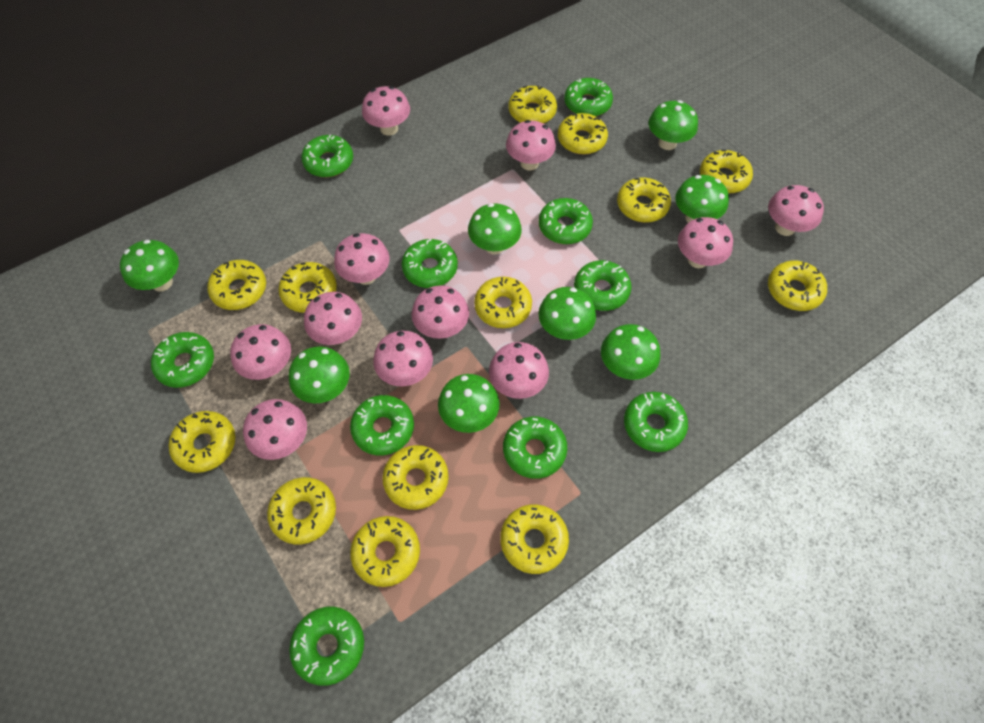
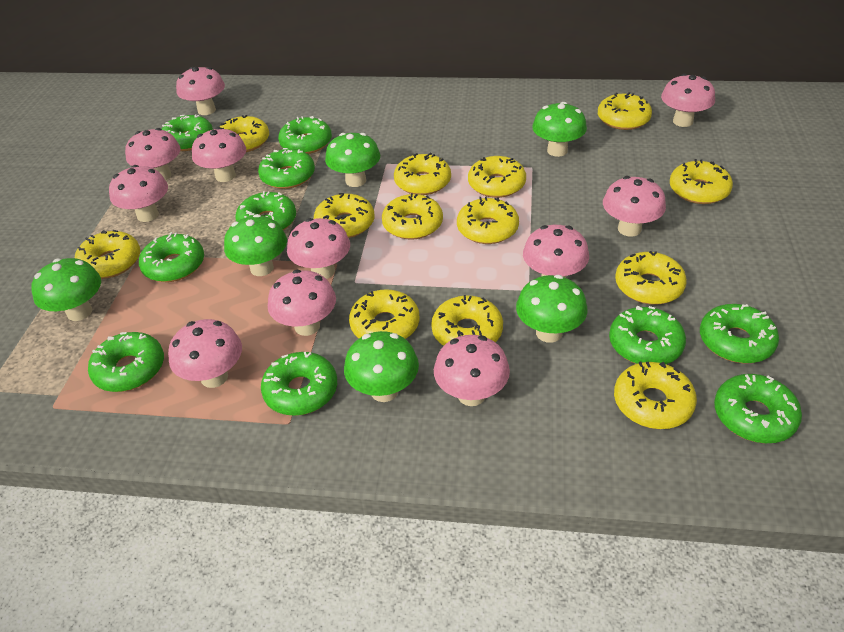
green mushroom: 8 -> 6

